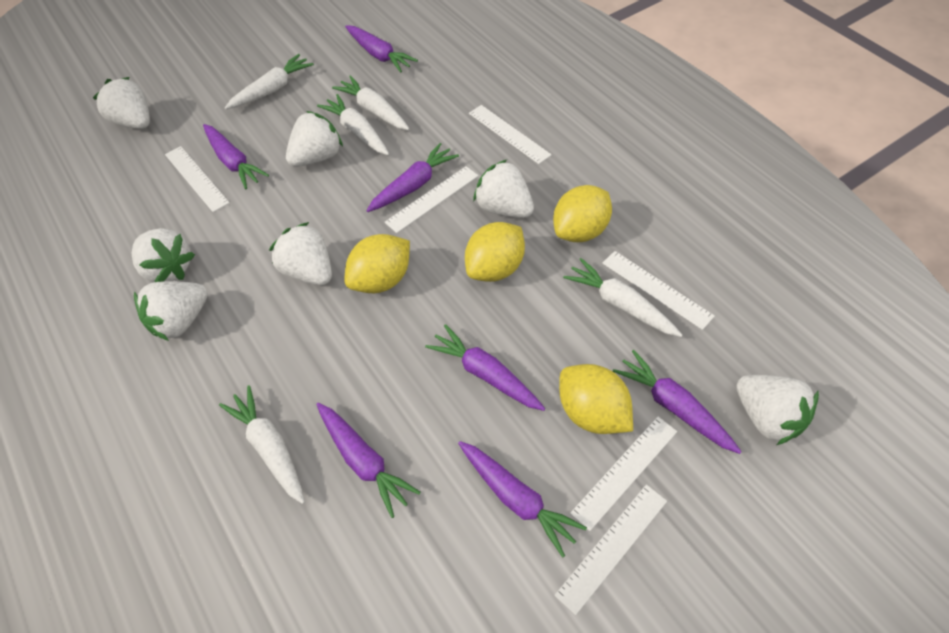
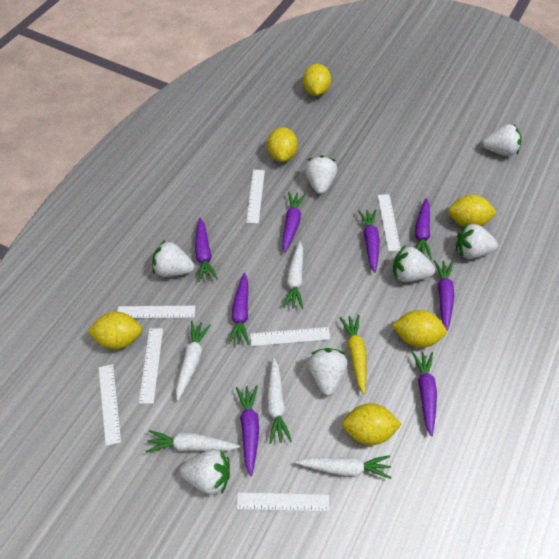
purple carrot: 7 -> 8
white ruler: 6 -> 7
yellow carrot: 0 -> 1
yellow lemon: 4 -> 6

